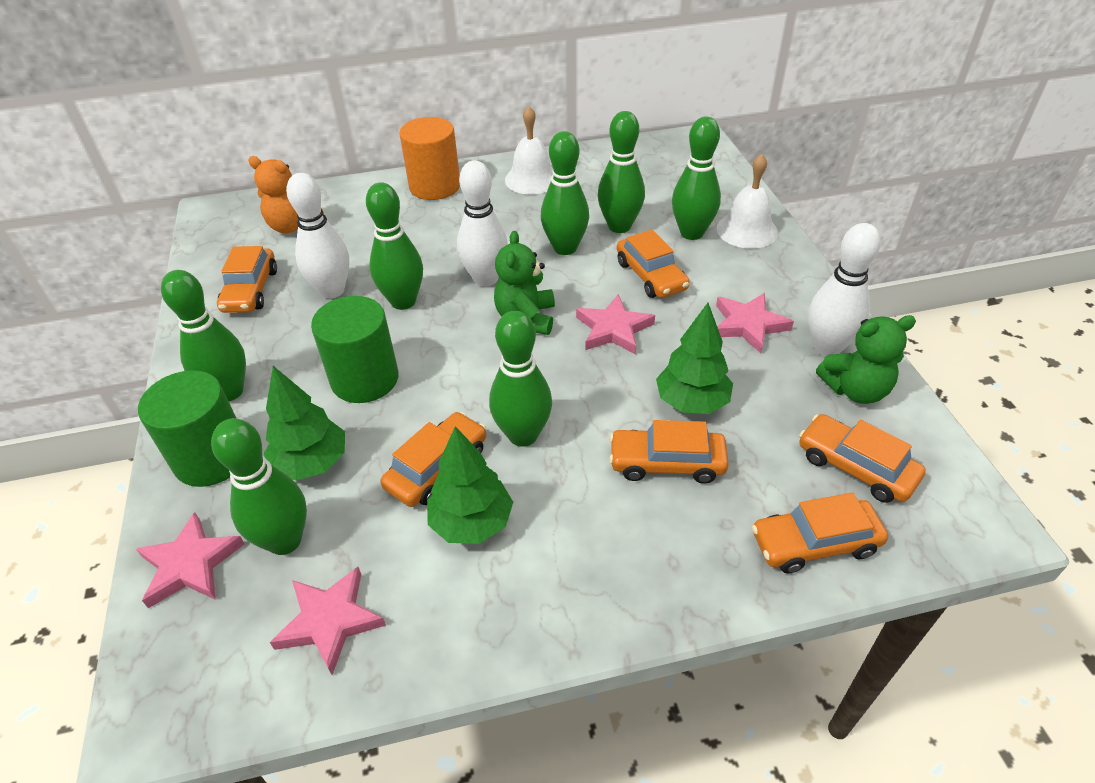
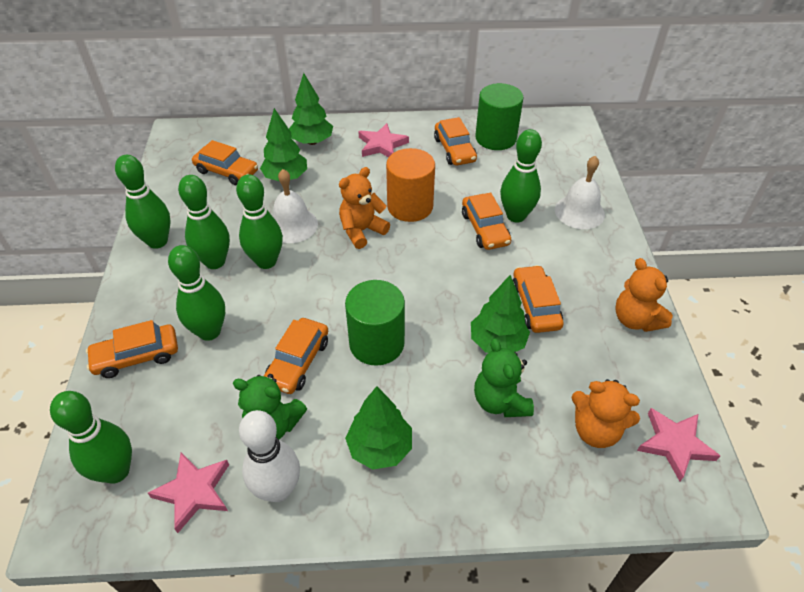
green bowling pin: 7 -> 6
green tree: 3 -> 4
orange teddy bear: 1 -> 3
pink star: 4 -> 3
white bowling pin: 3 -> 1

